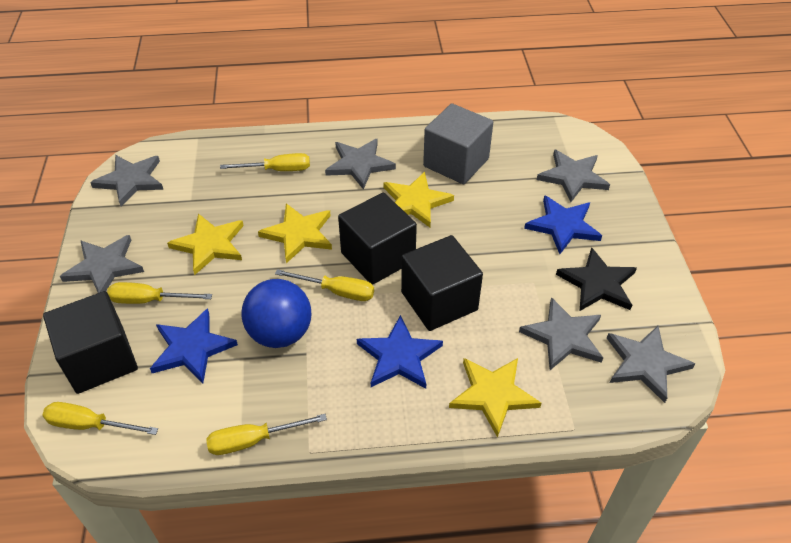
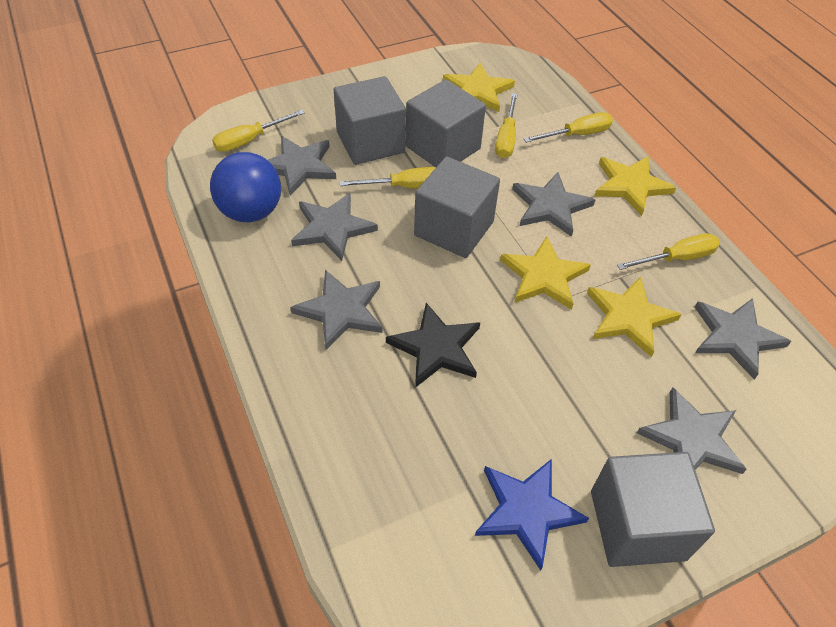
black cube: 3 -> 0
blue star: 3 -> 1
grey cube: 1 -> 4

